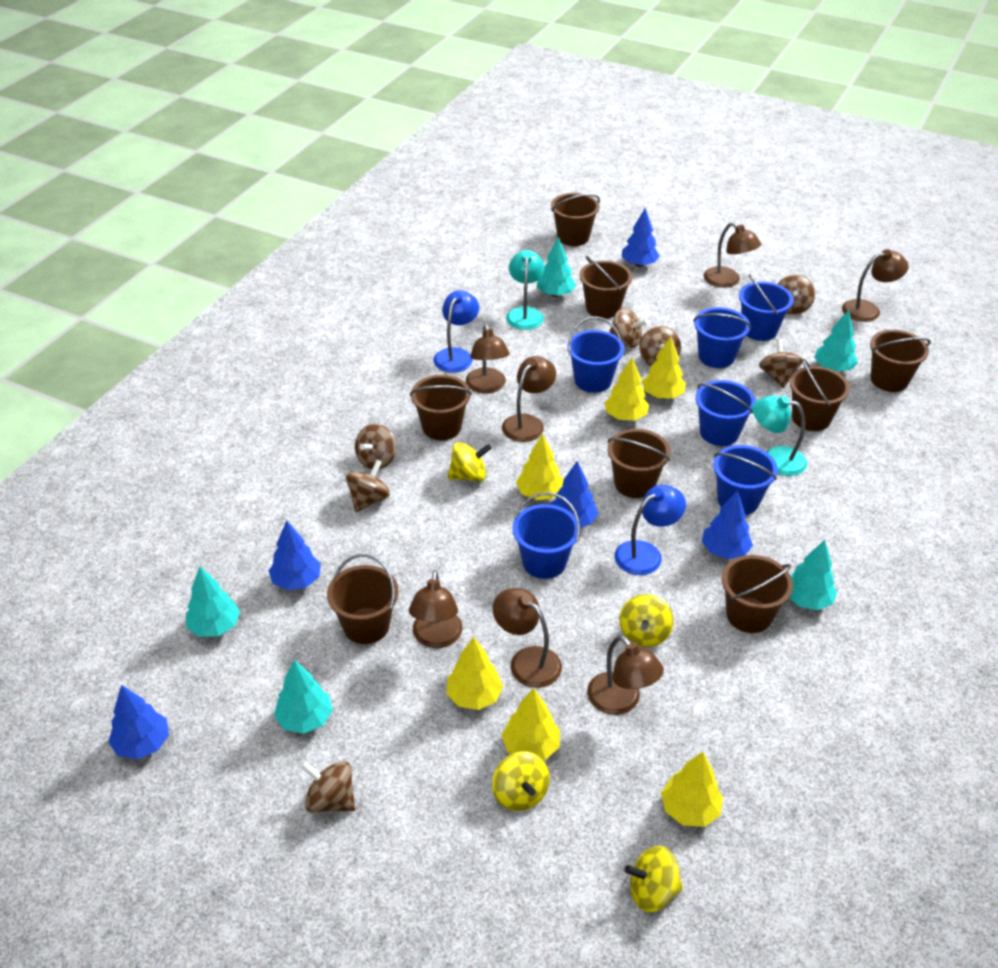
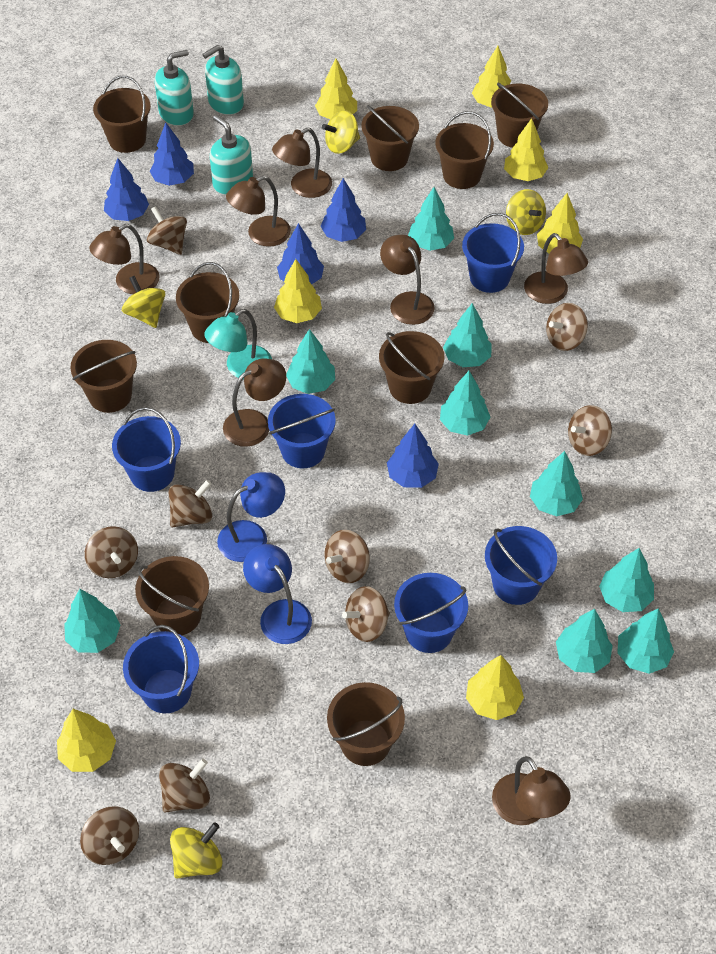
brown bucket: 8 -> 9
brown spinning top: 7 -> 9
turquoise lamp: 2 -> 1
turquoise soap dispenser: 0 -> 3
turquoise tree: 5 -> 9
yellow tree: 6 -> 7

